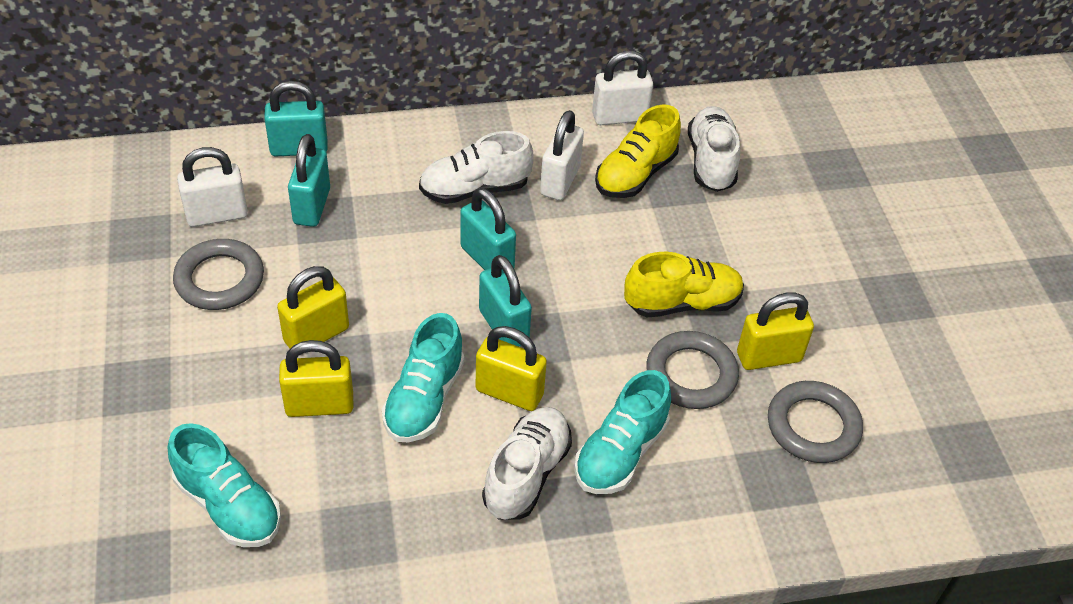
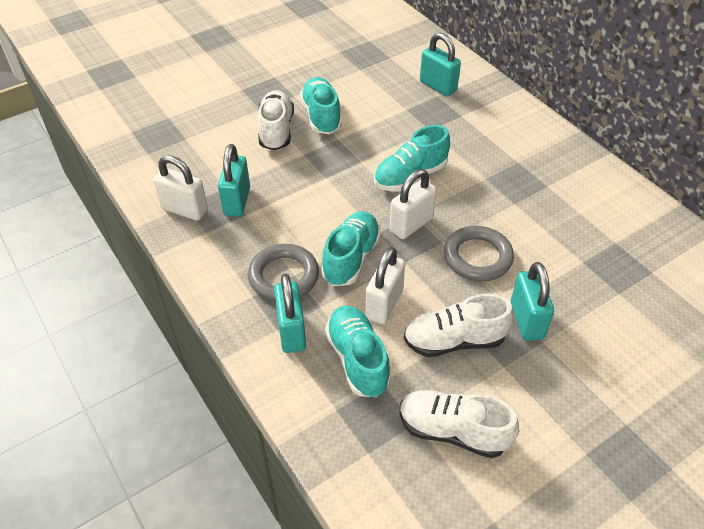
grey ring: 3 -> 2
turquoise shoe: 3 -> 4
yellow padlock: 4 -> 0
yellow shoe: 2 -> 0

